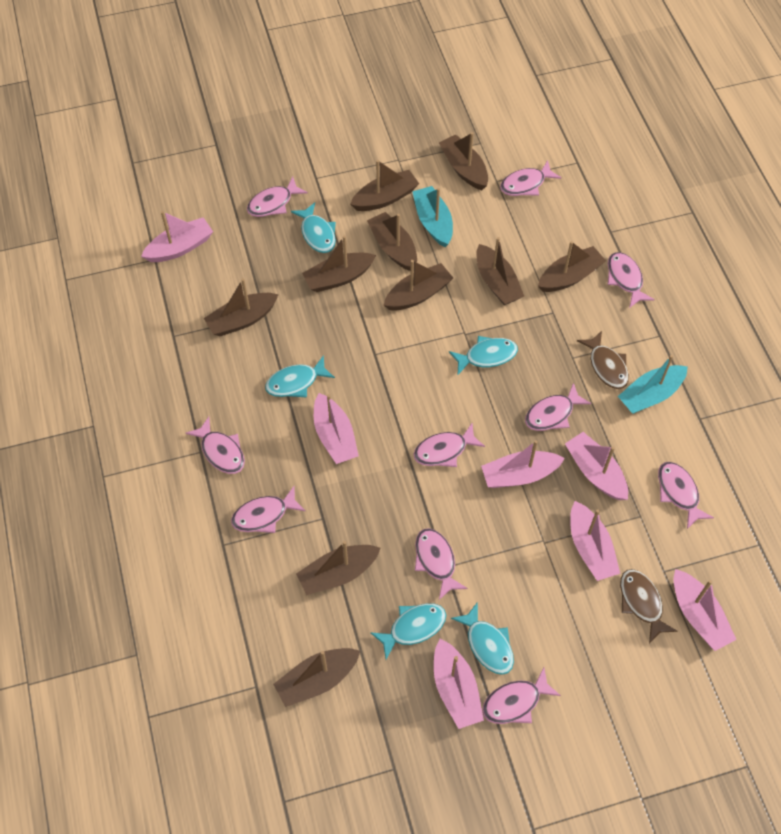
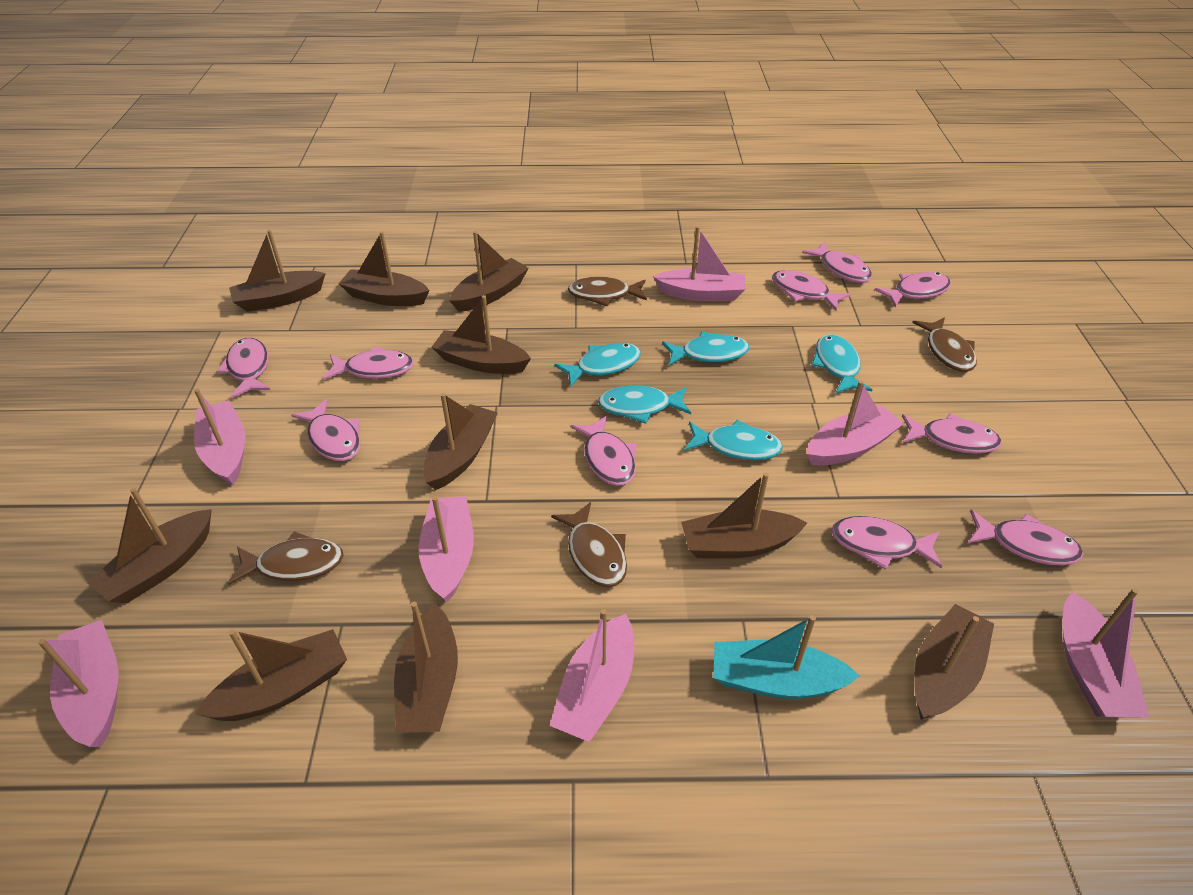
brown fish: 2 -> 4
turquoise boat: 2 -> 1

